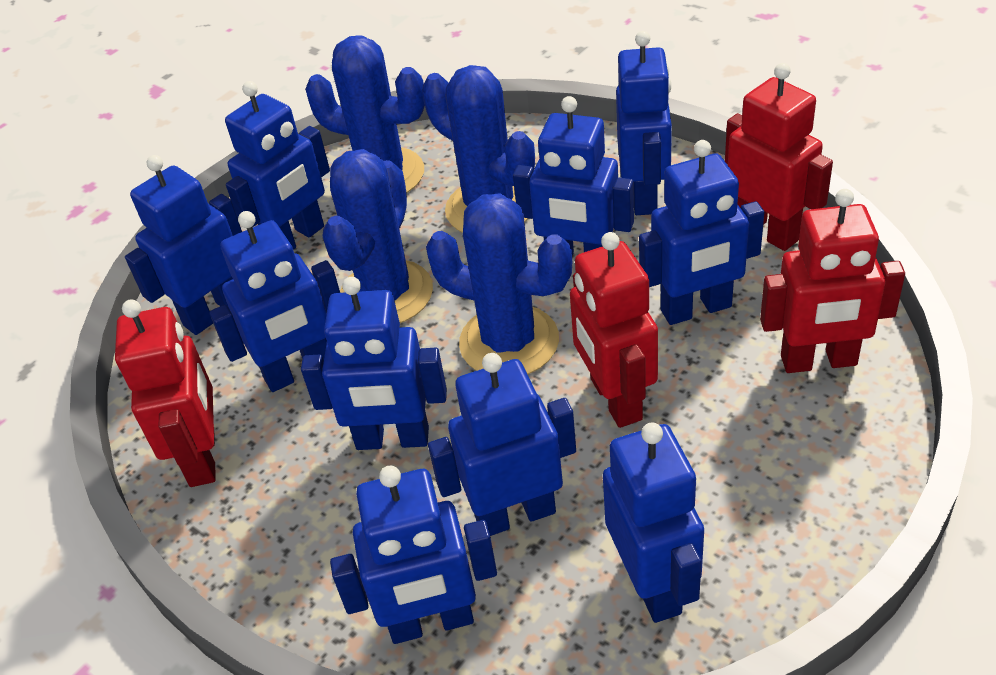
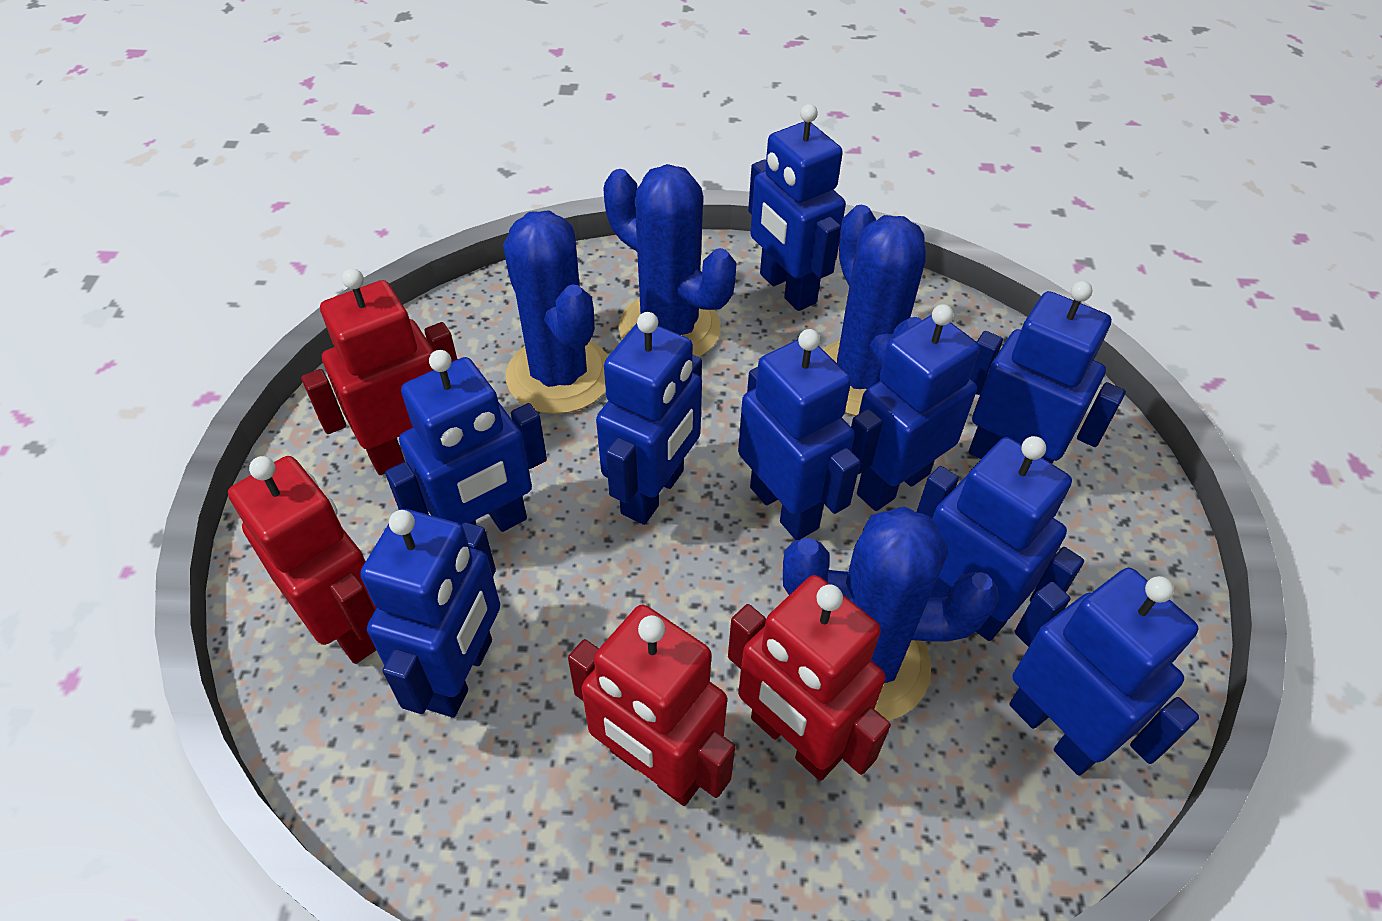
blue robot: 10 -> 9

